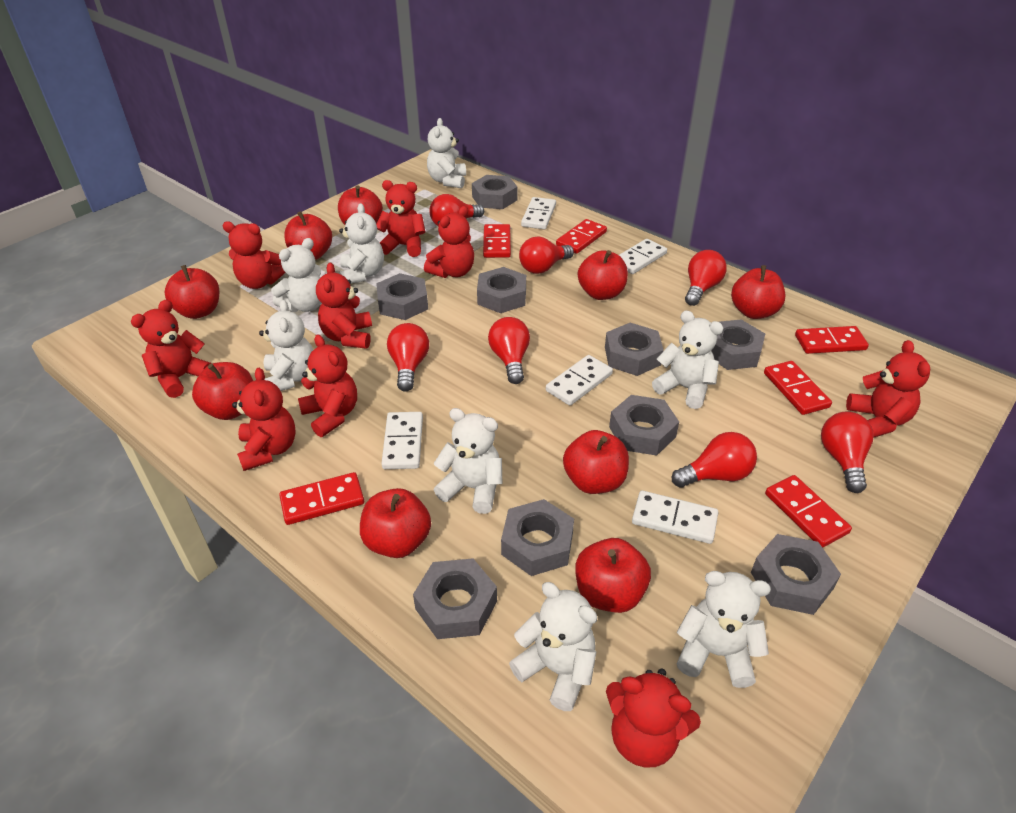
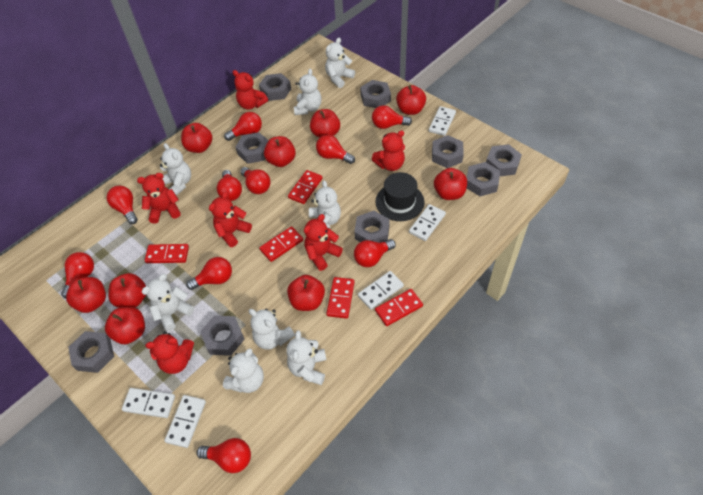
black hat: 0 -> 1
red domino: 6 -> 5
red light bulb: 7 -> 10
red teddy bear: 9 -> 6

